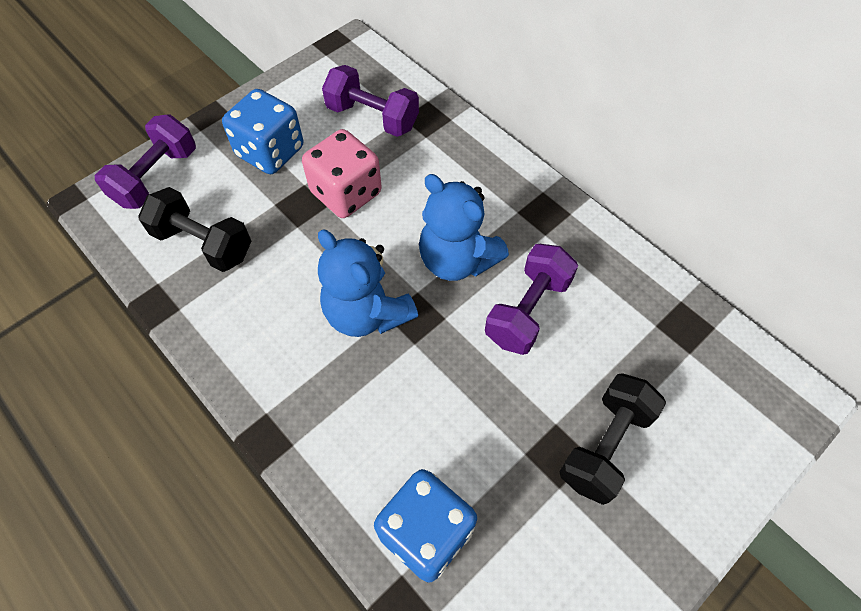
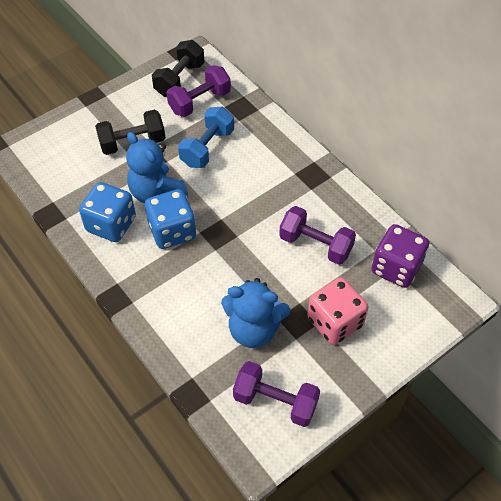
blue dumbbell: 0 -> 1
purple dice: 0 -> 1

